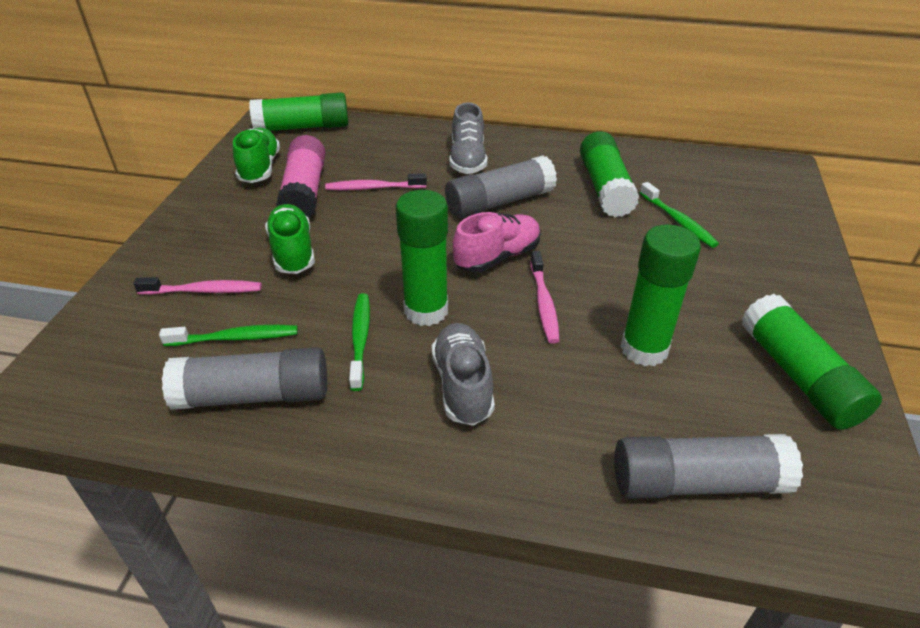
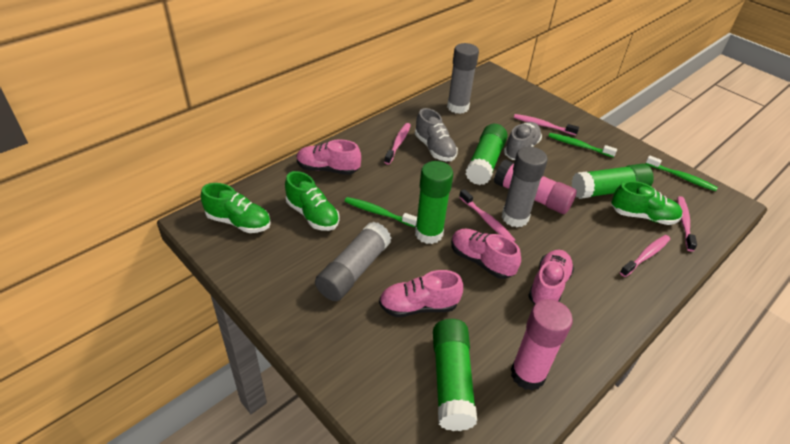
green glue stick: 5 -> 4
green shoe: 2 -> 3
pink glue stick: 1 -> 2
pink shoe: 1 -> 4
pink toothbrush: 3 -> 5

